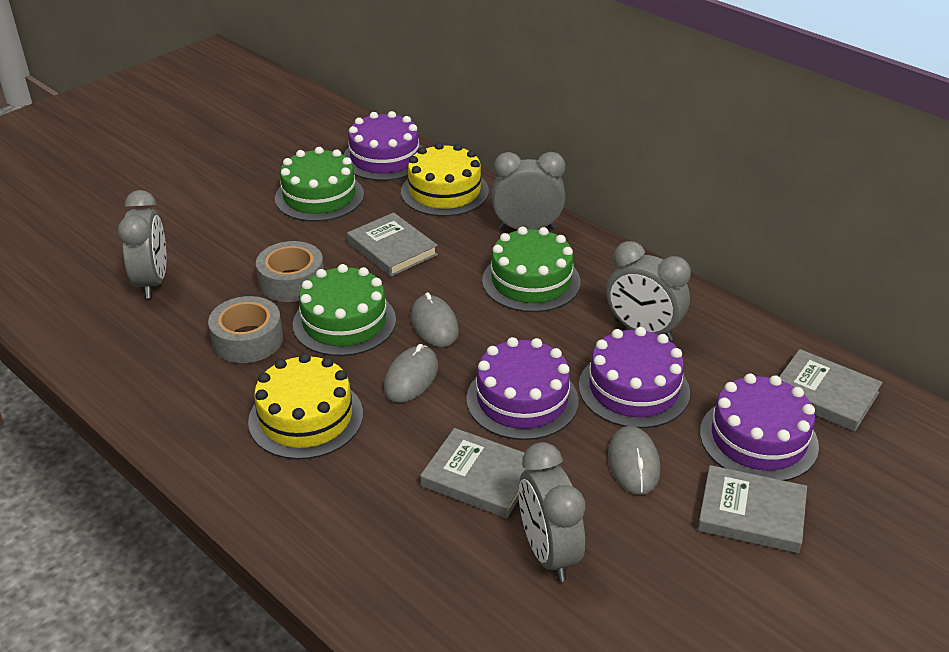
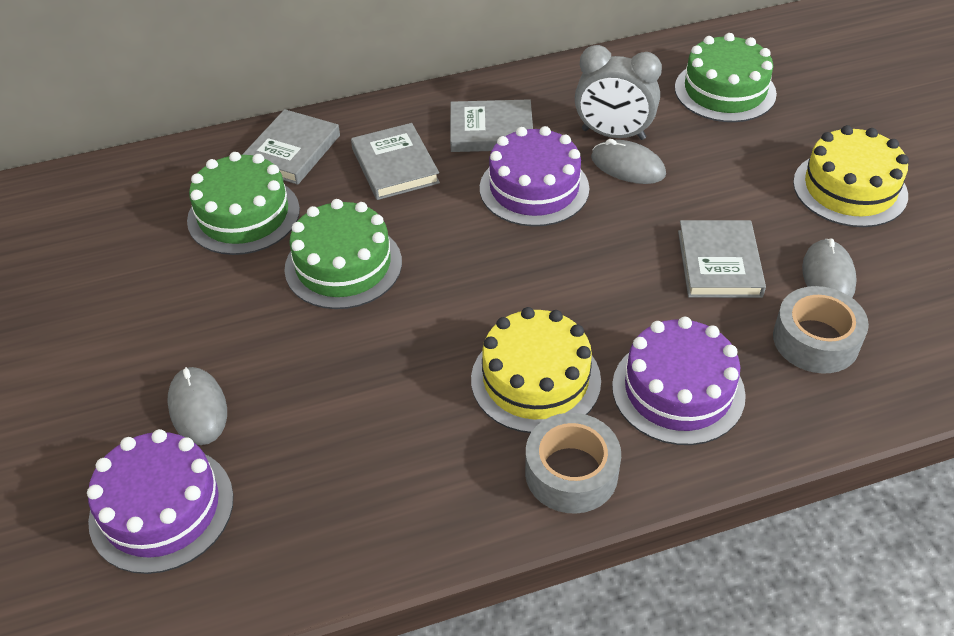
grey clock: 4 -> 1
purple cake: 4 -> 3

